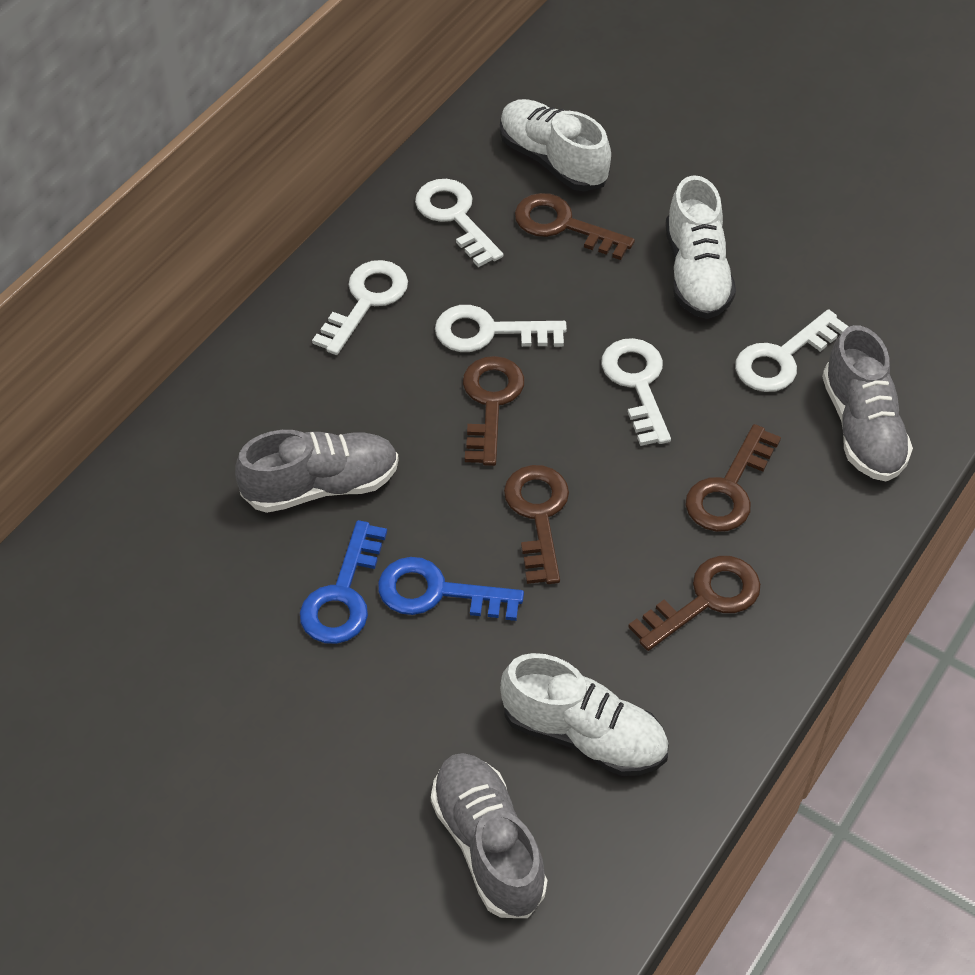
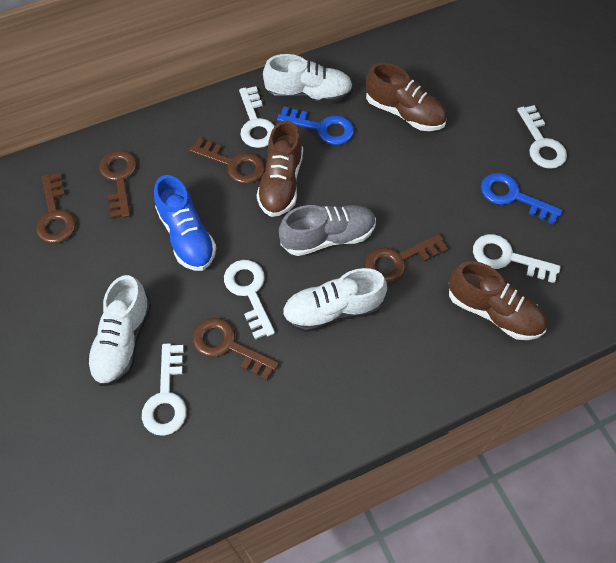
blue shoe: 0 -> 1
brown shoe: 0 -> 3
grey shoe: 3 -> 1

